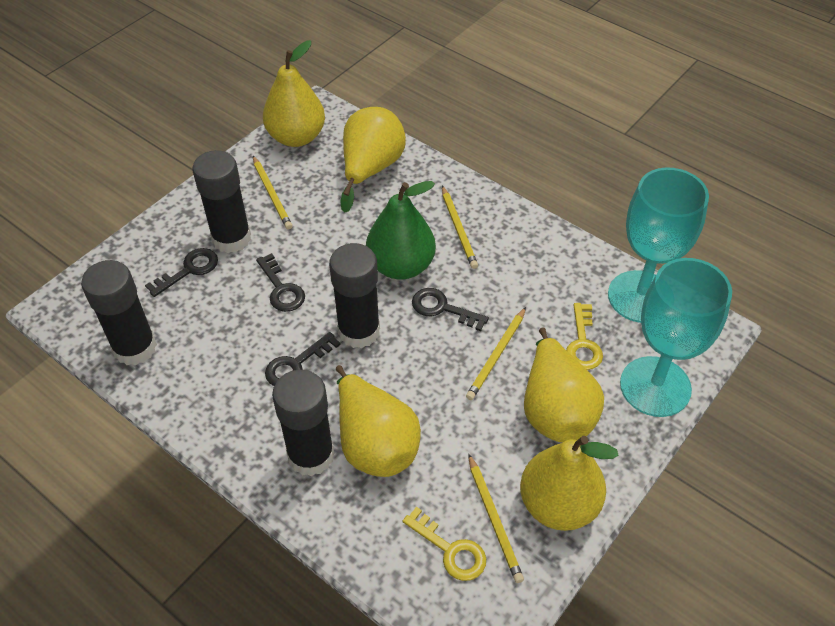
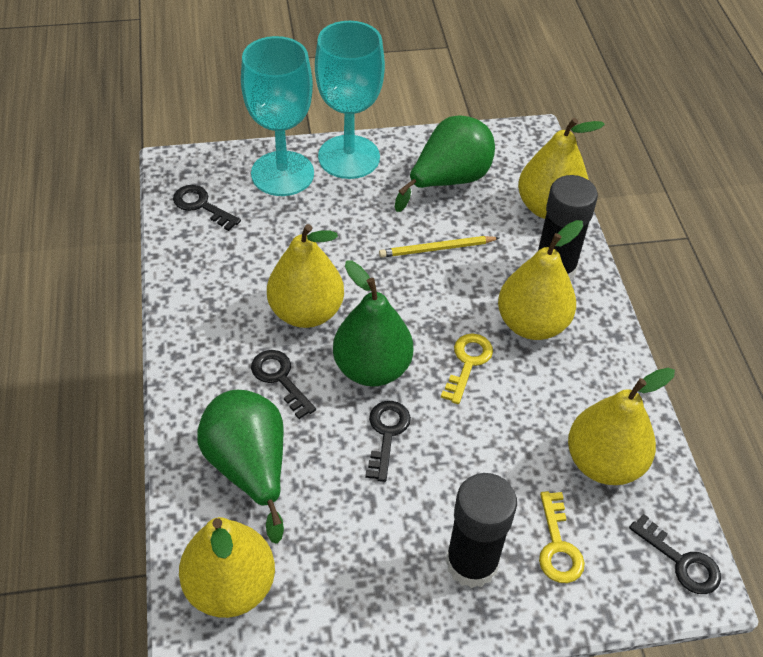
black glue stick: 4 -> 2
green pear: 1 -> 3
yellow pencil: 4 -> 1

